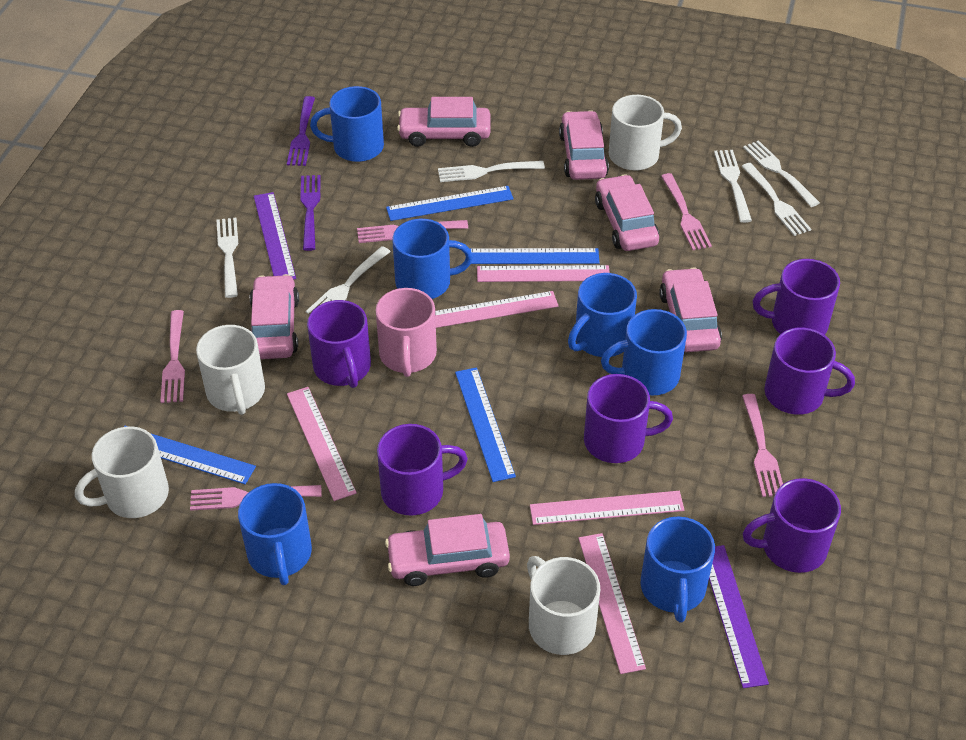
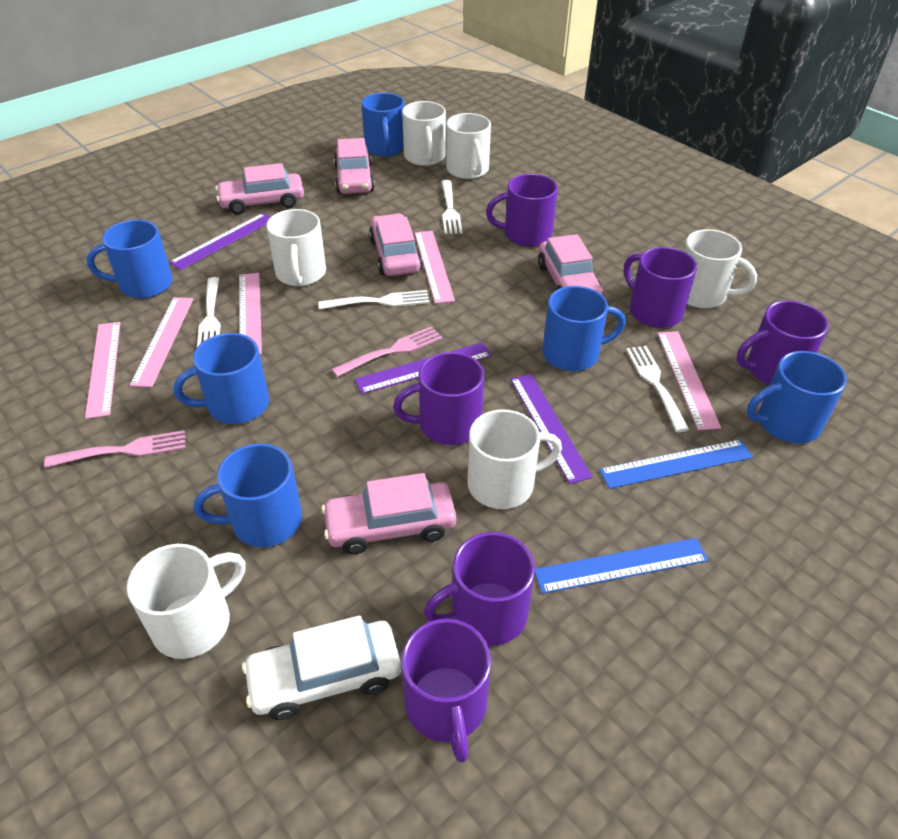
blue ruler: 4 -> 2
pink car: 6 -> 5
pink fork: 5 -> 2
pink mug: 1 -> 0
purple fork: 2 -> 0
purple ruler: 2 -> 3
white car: 0 -> 1
white fork: 6 -> 4
white mug: 4 -> 6

